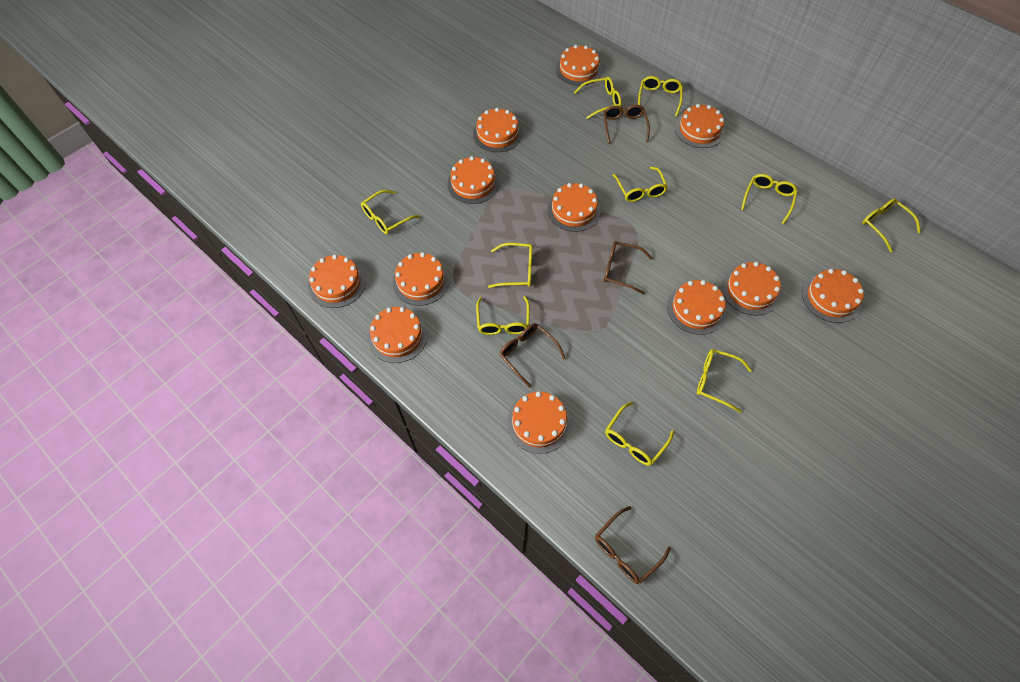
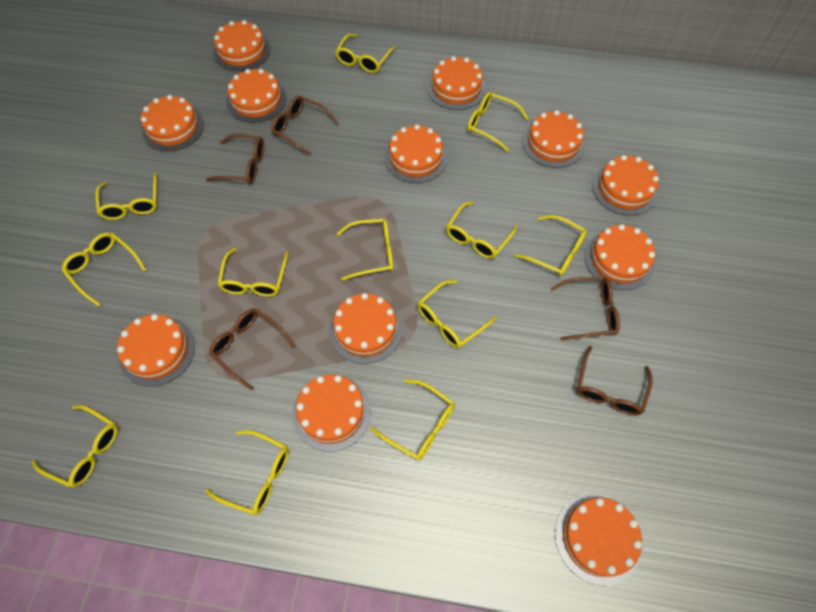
brown glasses: 4 -> 5
yellow glasses: 10 -> 12

